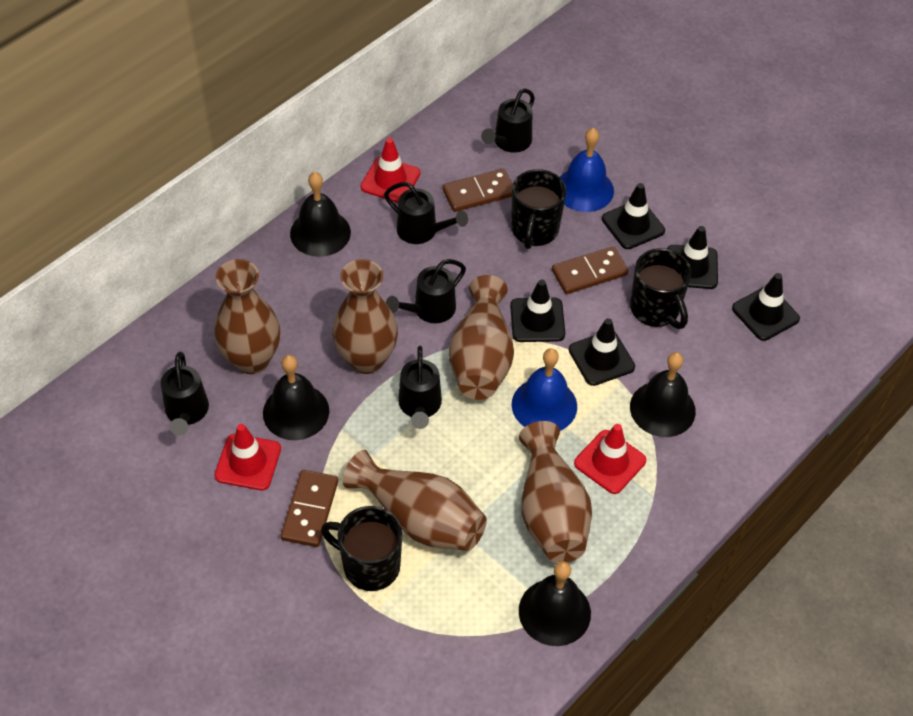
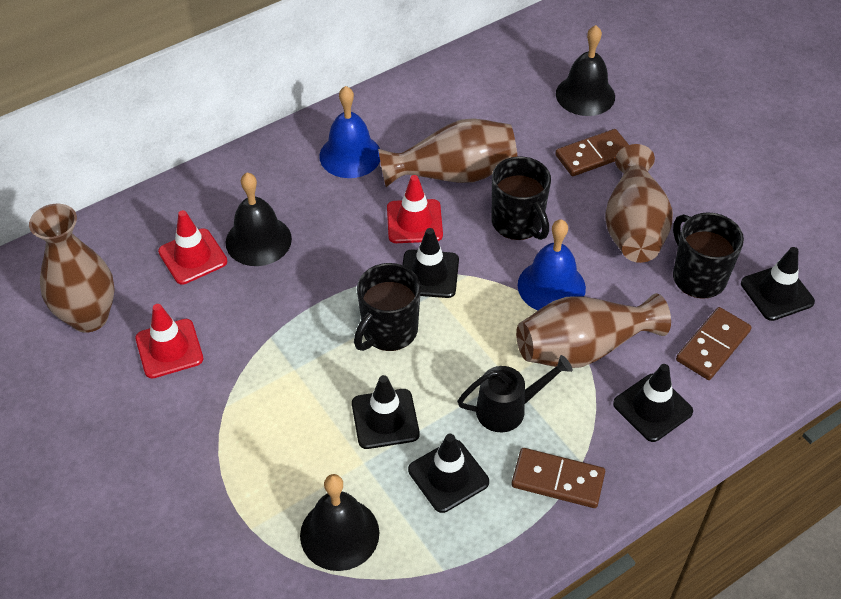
black bell: 4 -> 3
black watering can: 5 -> 1
brown vase: 5 -> 4

